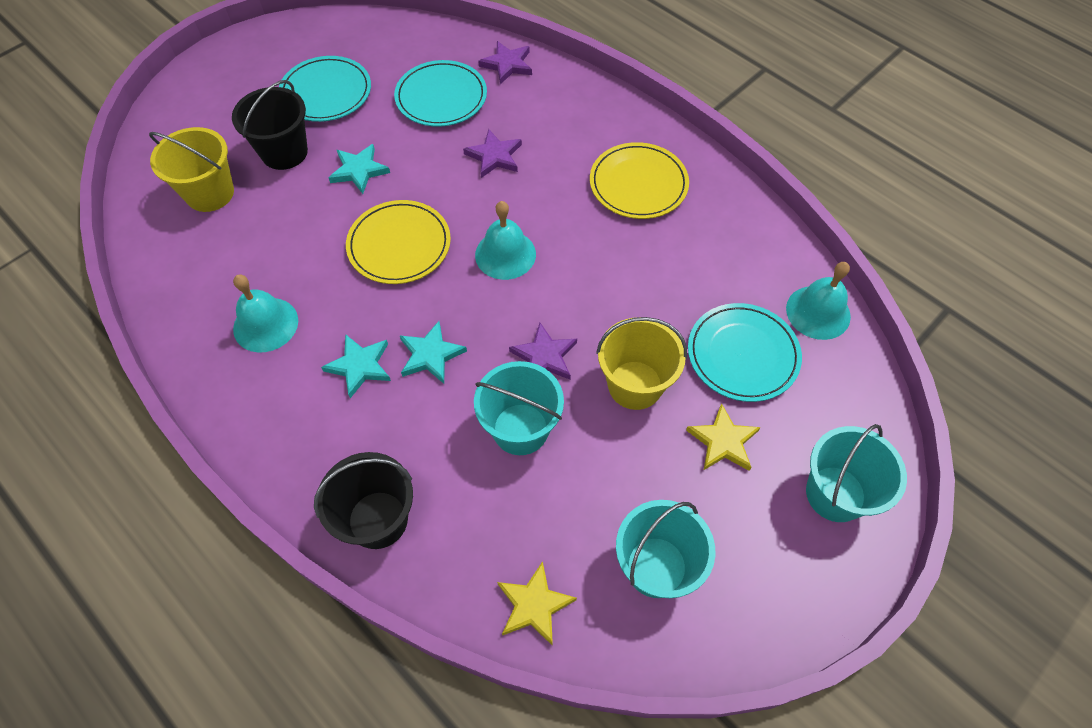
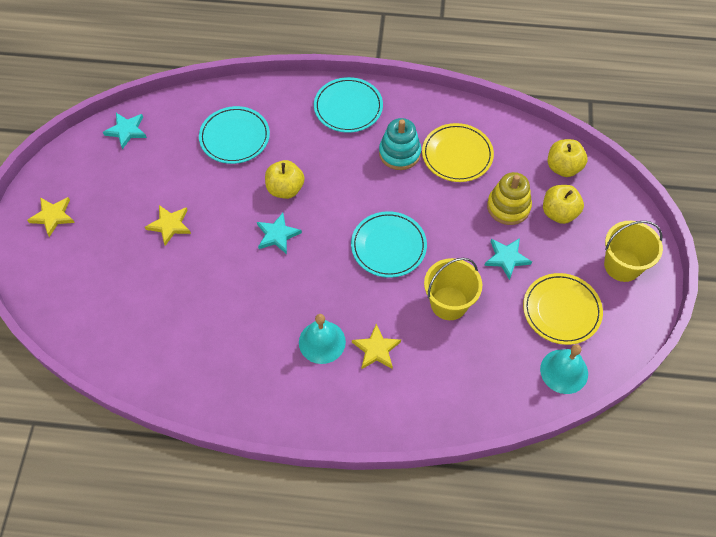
black bucket: 2 -> 0
purple star: 3 -> 0
turquoise bell: 3 -> 2
turquoise bucket: 3 -> 0
turquoise stacking toy: 0 -> 1
yellow apple: 0 -> 3
yellow stacking toy: 0 -> 1
yellow star: 2 -> 3

